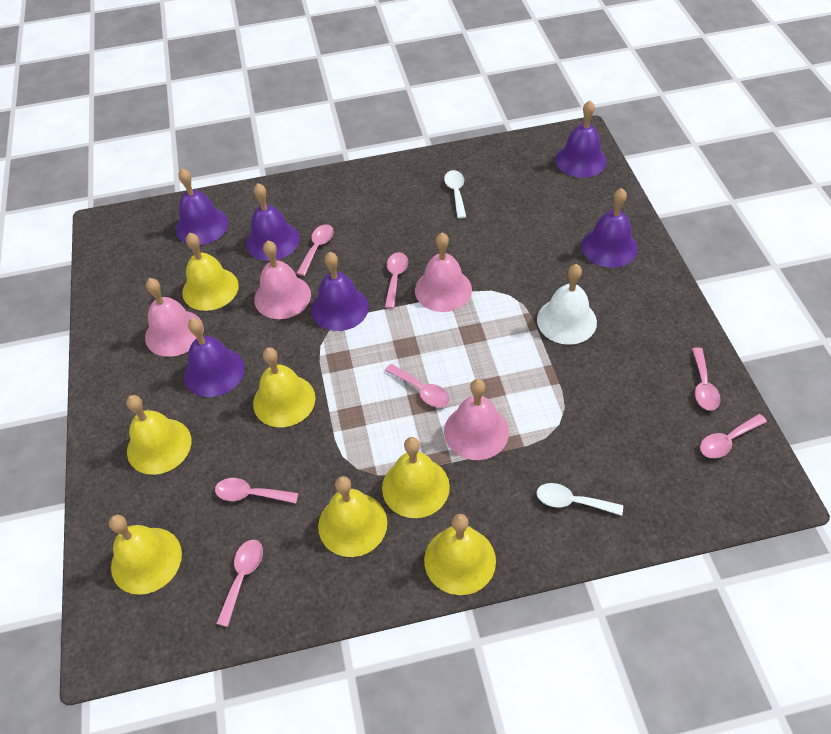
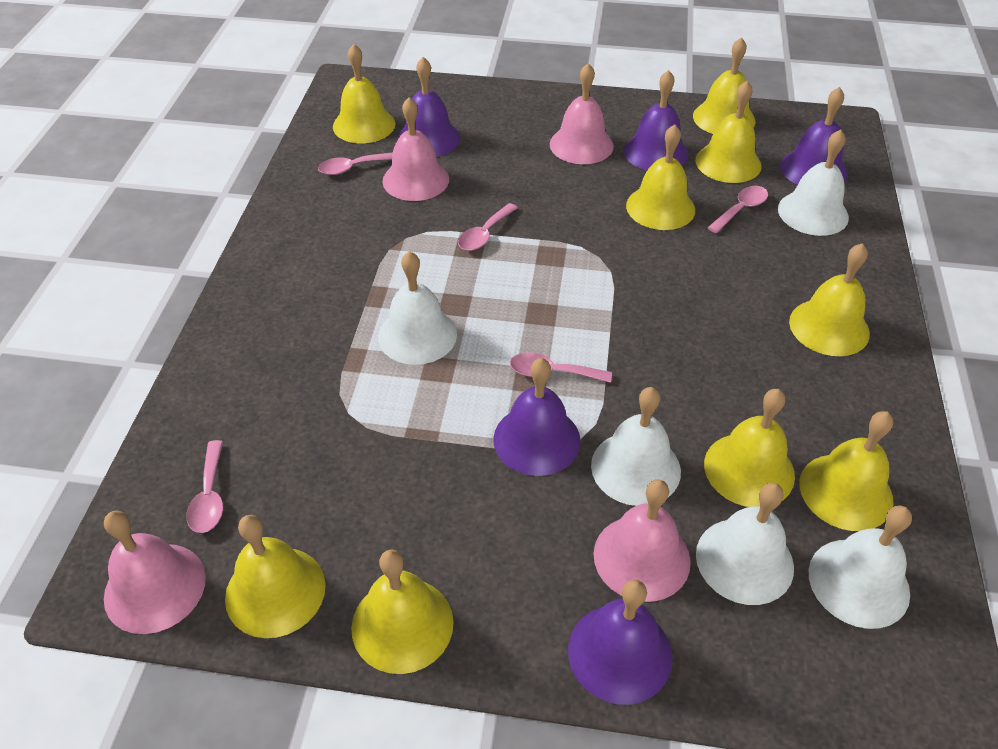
pink spoon: 7 -> 5
purple bell: 6 -> 5
white bell: 1 -> 5
white spoon: 2 -> 0
yellow bell: 7 -> 9

